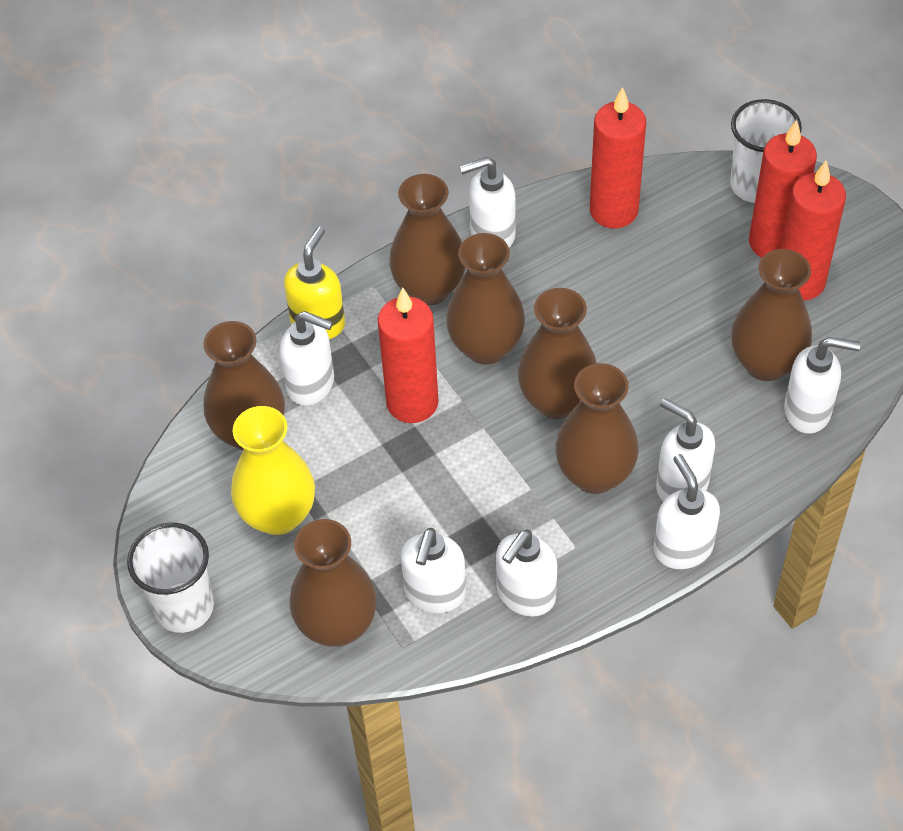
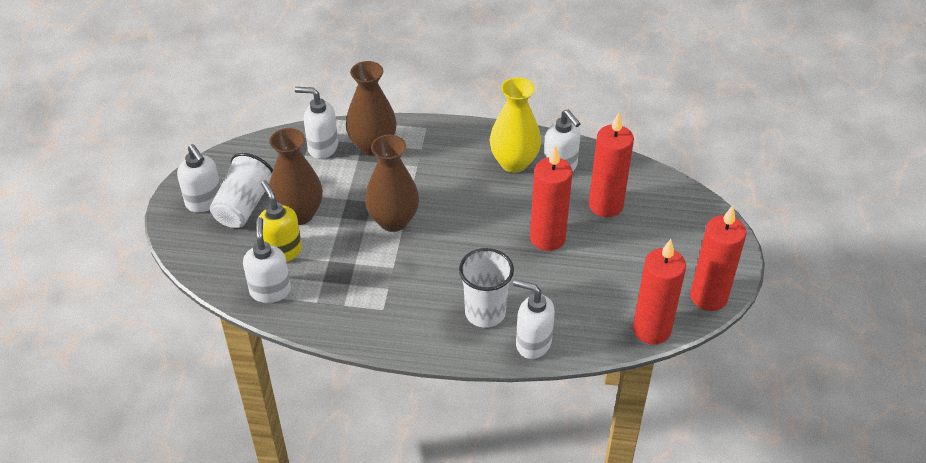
brown vase: 7 -> 3
white soap dispenser: 7 -> 5

